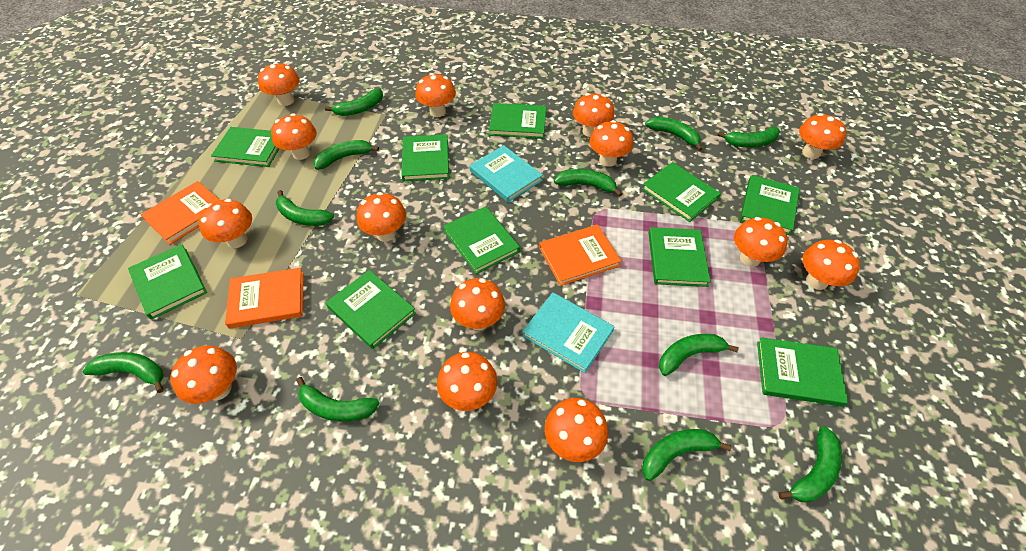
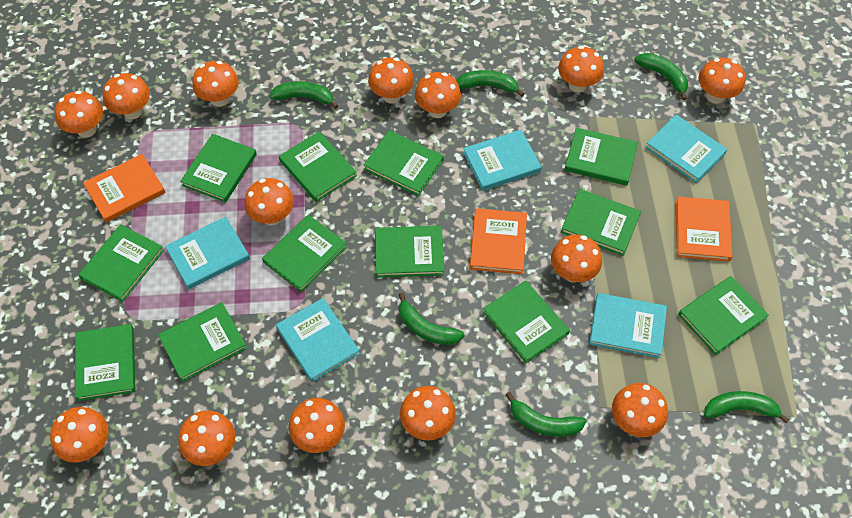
green banana: 11 -> 6
green book: 10 -> 12
turquoise book: 2 -> 5

